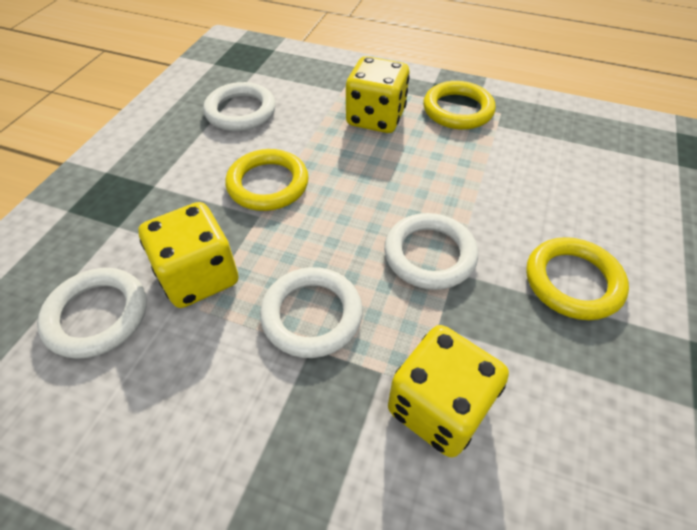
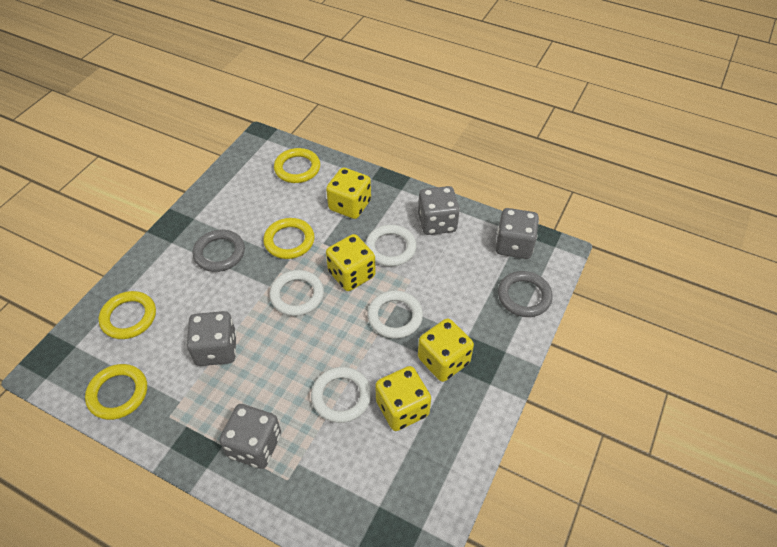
grey dice: 0 -> 4
grey ring: 0 -> 2
yellow dice: 3 -> 4
yellow ring: 3 -> 4

